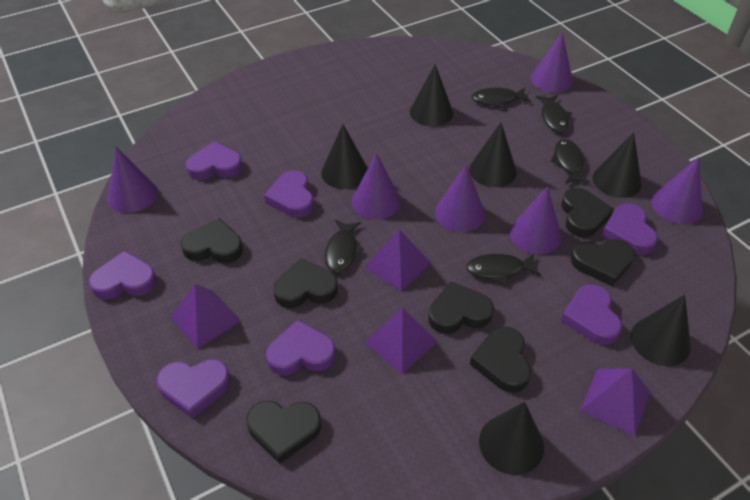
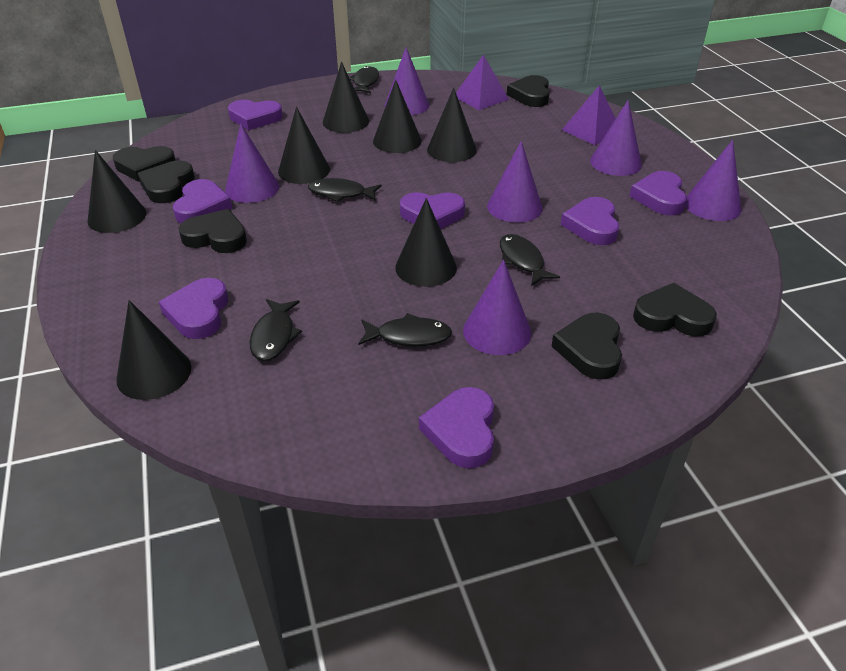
black cone: 6 -> 7
black heart: 7 -> 6
purple pyramid: 4 -> 2

